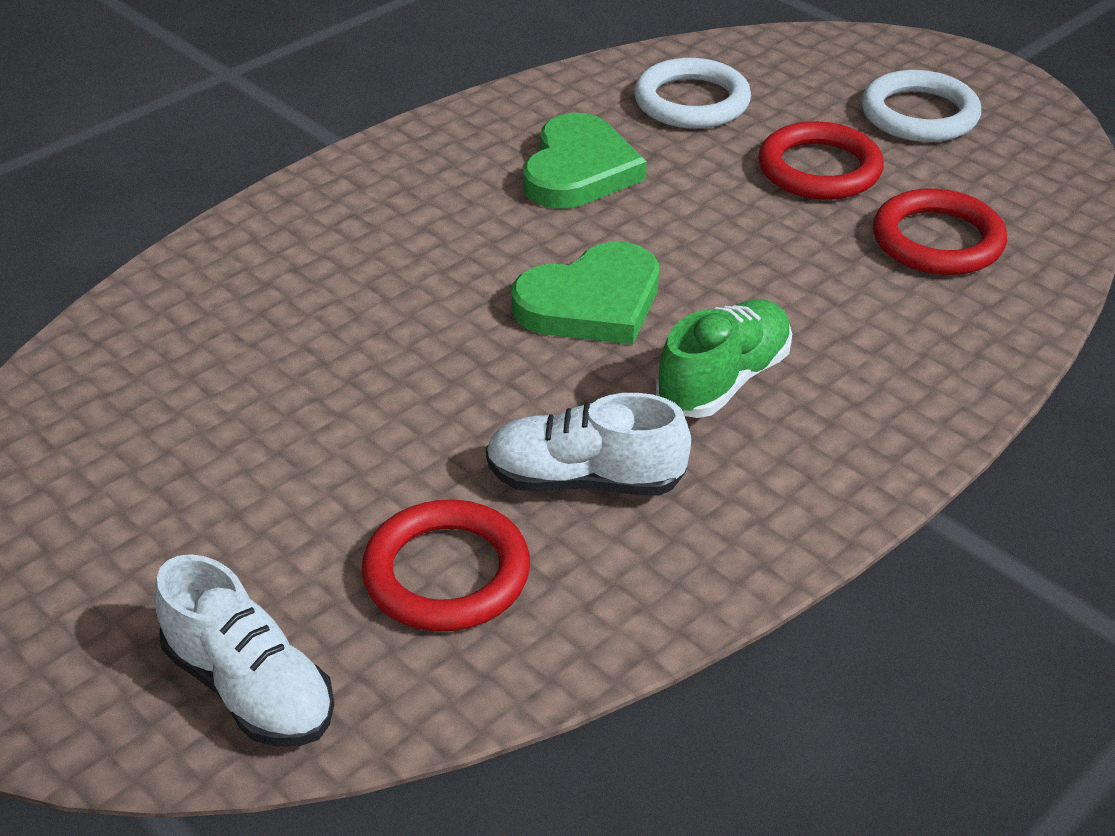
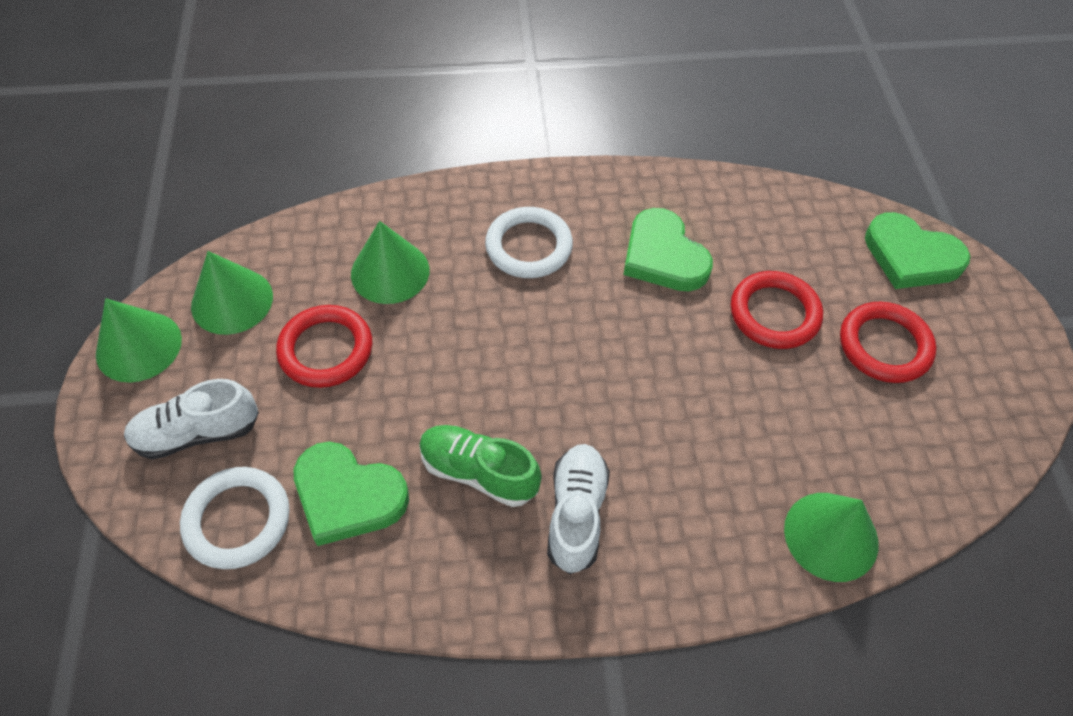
green cone: 0 -> 4
green heart: 2 -> 3

